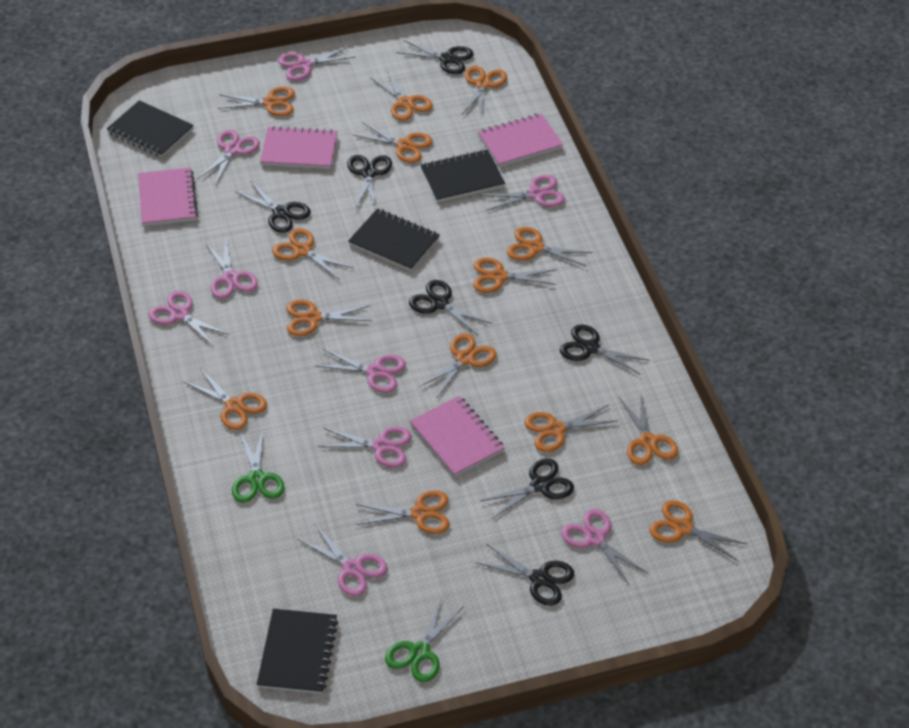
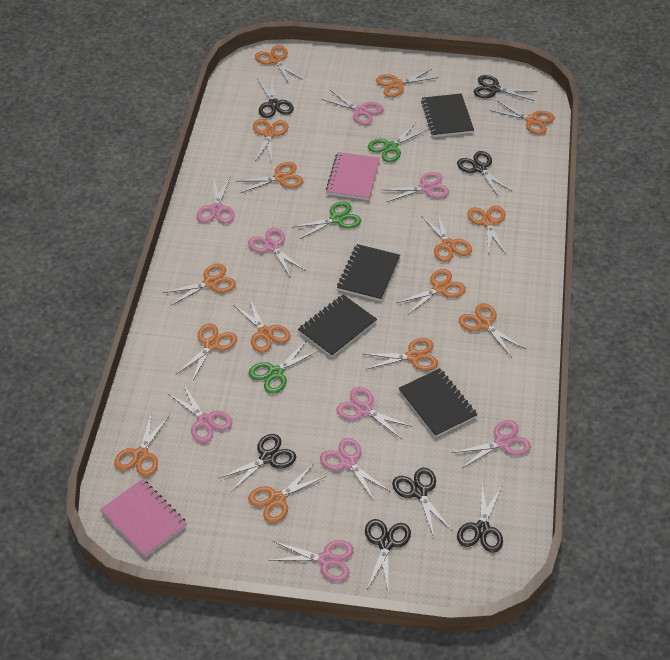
green scissors: 2 -> 3
orange scissors: 14 -> 15
pink notebook: 4 -> 2

